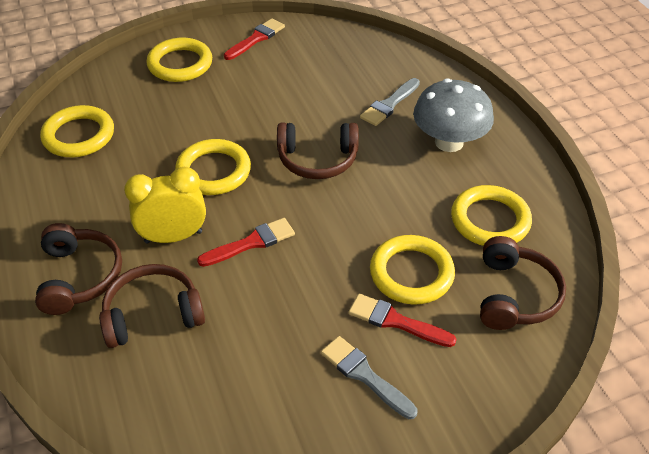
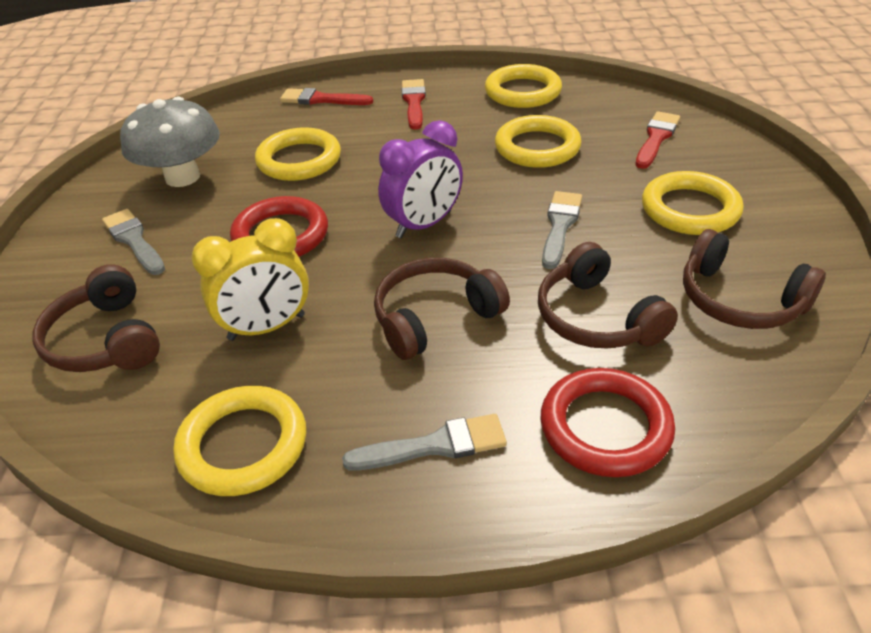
grey brush: 2 -> 3
purple clock: 0 -> 1
red ring: 0 -> 2

